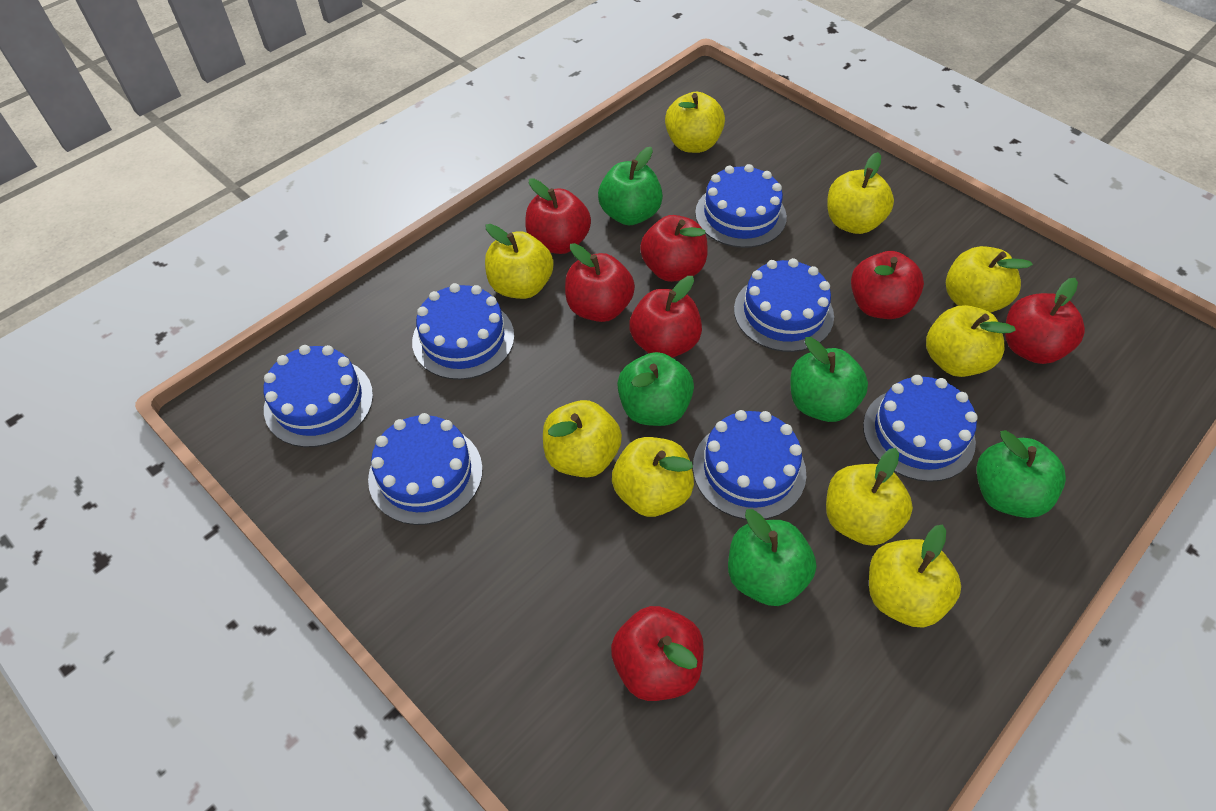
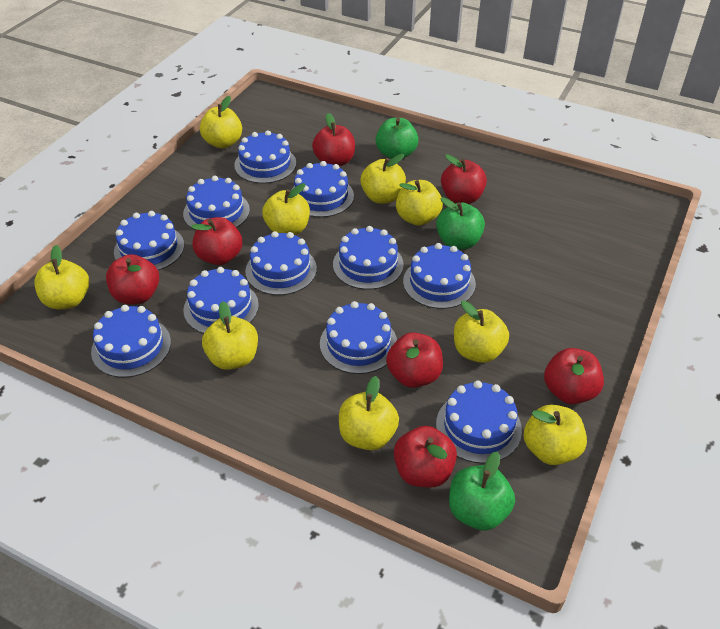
blue cake: 7 -> 11
green apple: 5 -> 3

